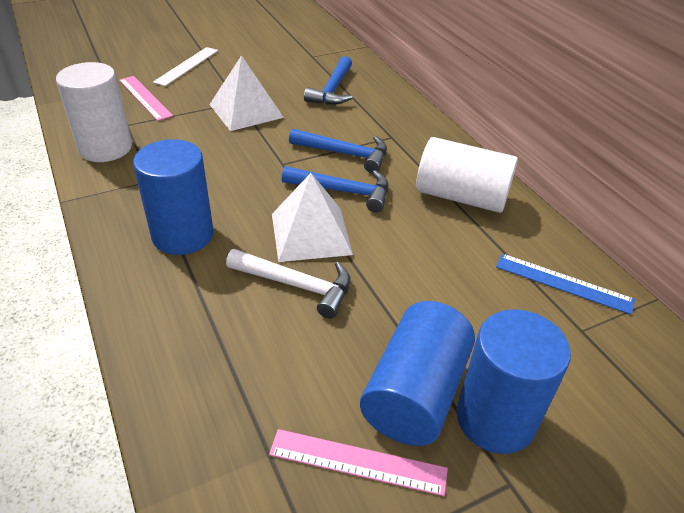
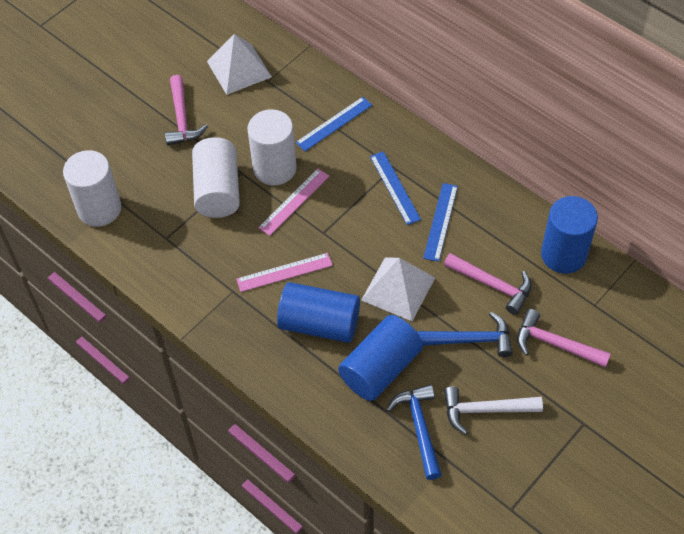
blue hammer: 3 -> 2
blue ruler: 1 -> 3
pink hammer: 0 -> 3
white cylinder: 2 -> 3
white ruler: 1 -> 0

